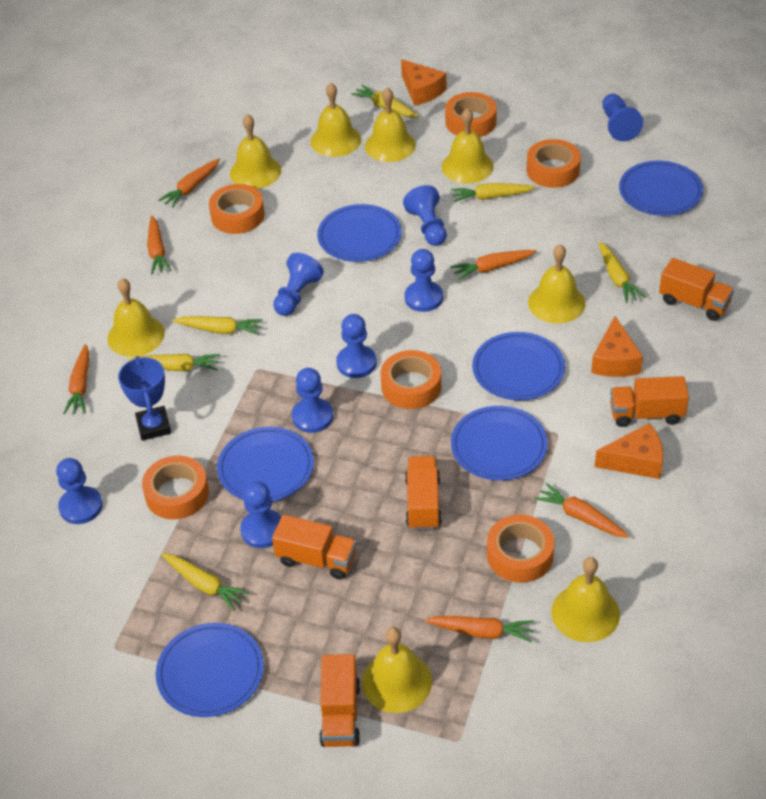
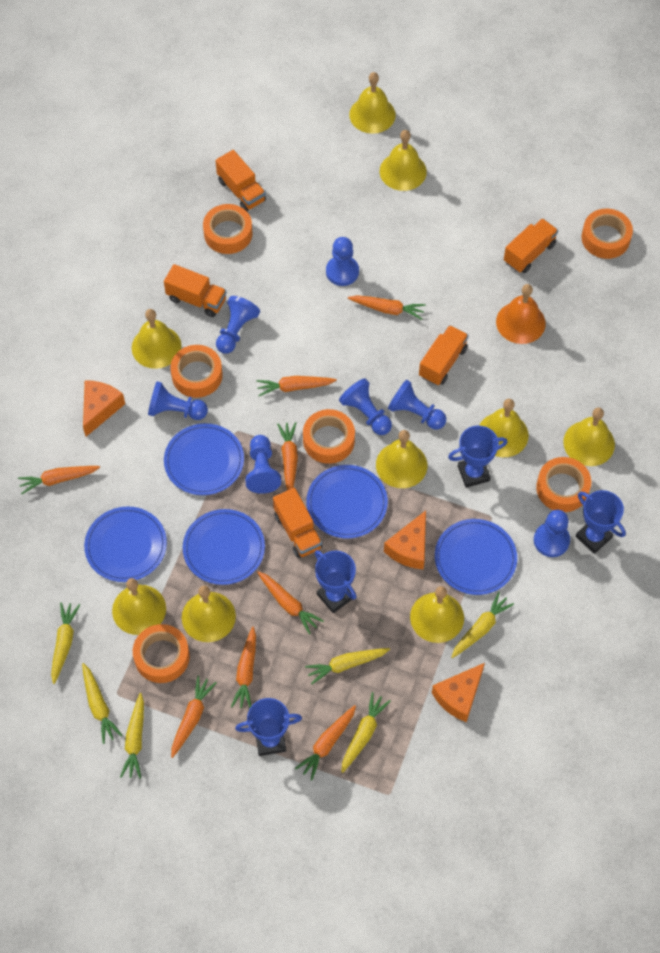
blue pawn: 8 -> 7
blue plate: 6 -> 5
blue trophy: 1 -> 4
orange bell: 0 -> 1
orange carrot: 6 -> 8
yellow bell: 8 -> 9

